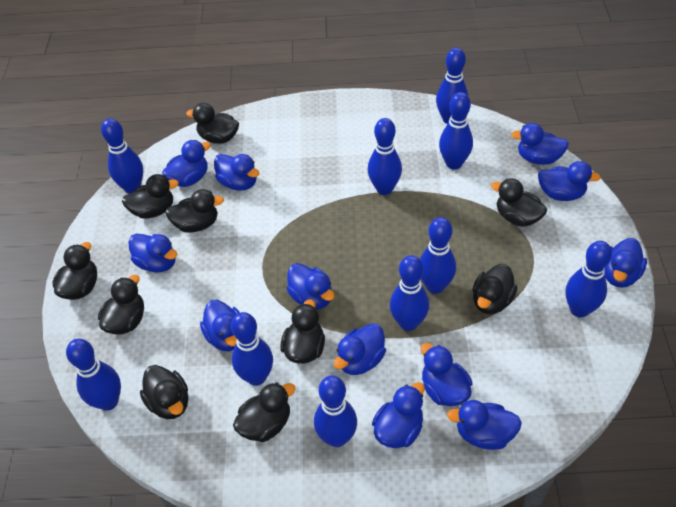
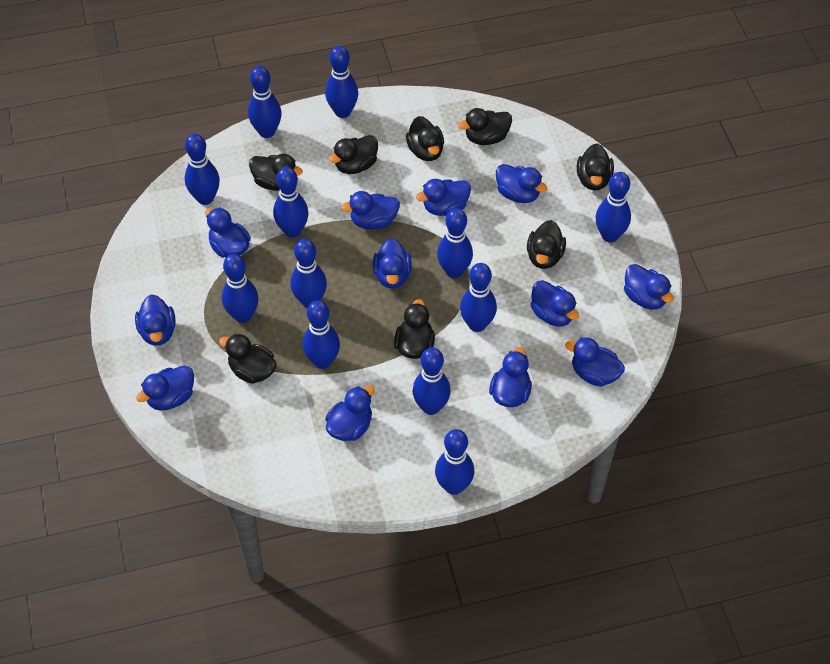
black duck: 10 -> 8
blue bowling pin: 10 -> 12

